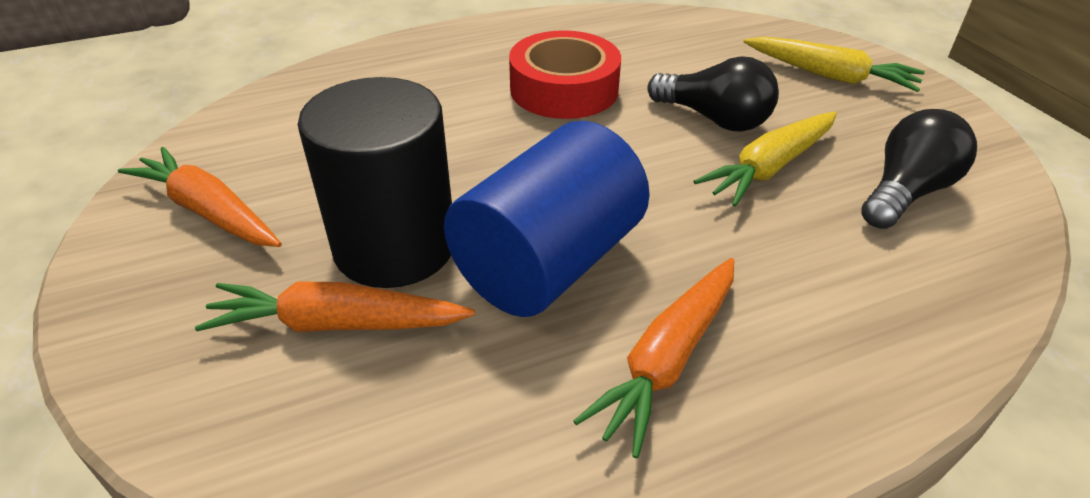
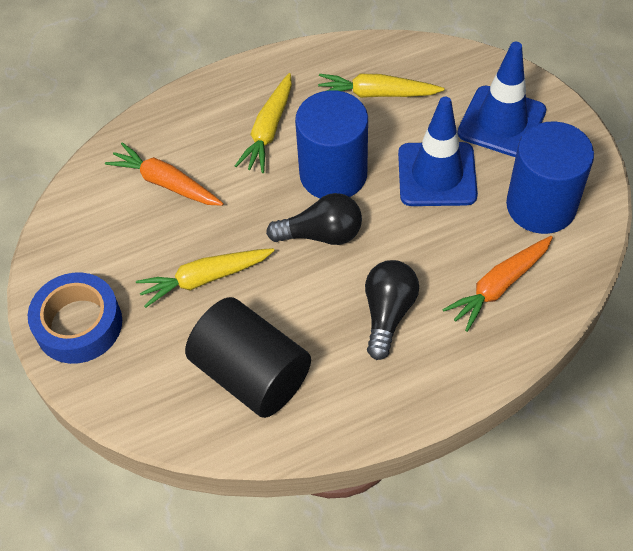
blue cylinder: 1 -> 2
blue tape: 0 -> 1
blue traffic cone: 0 -> 2
orange carrot: 3 -> 2
red tape: 1 -> 0
yellow carrot: 2 -> 3

